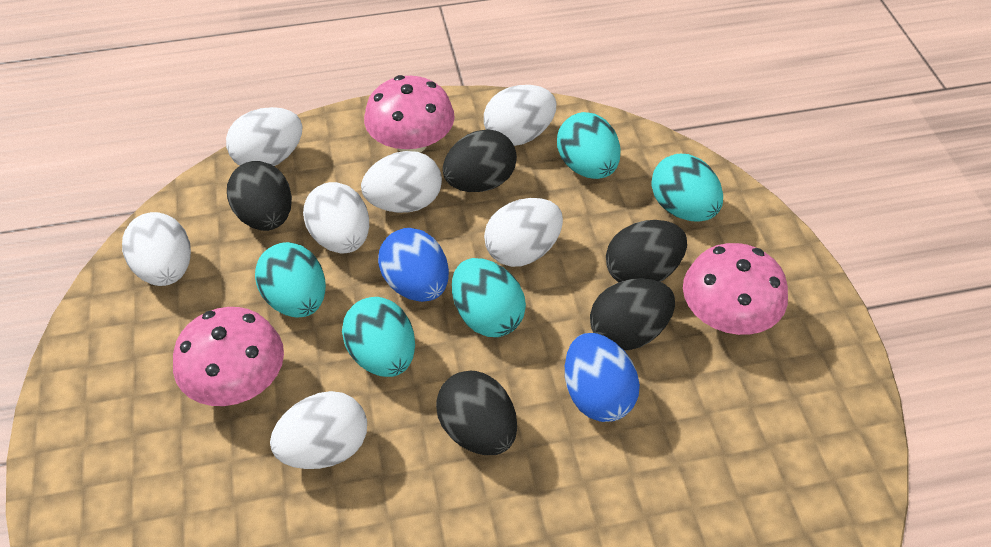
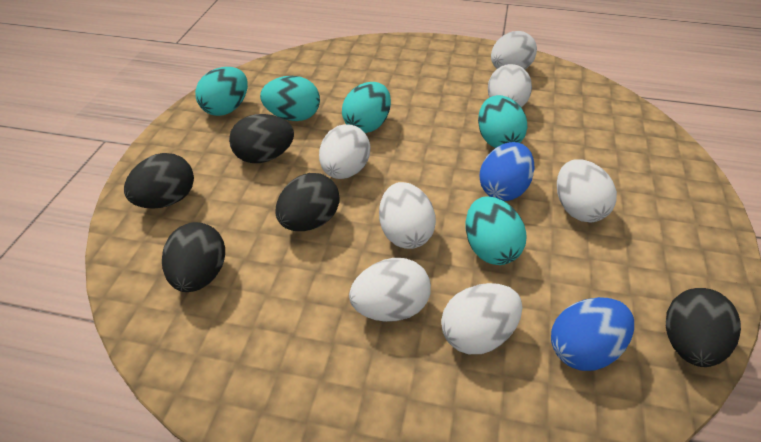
pink mushroom: 3 -> 0

